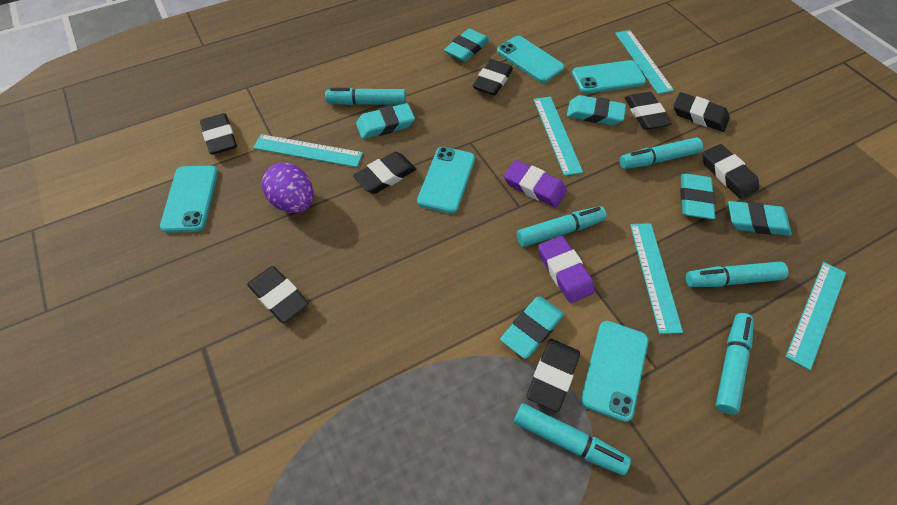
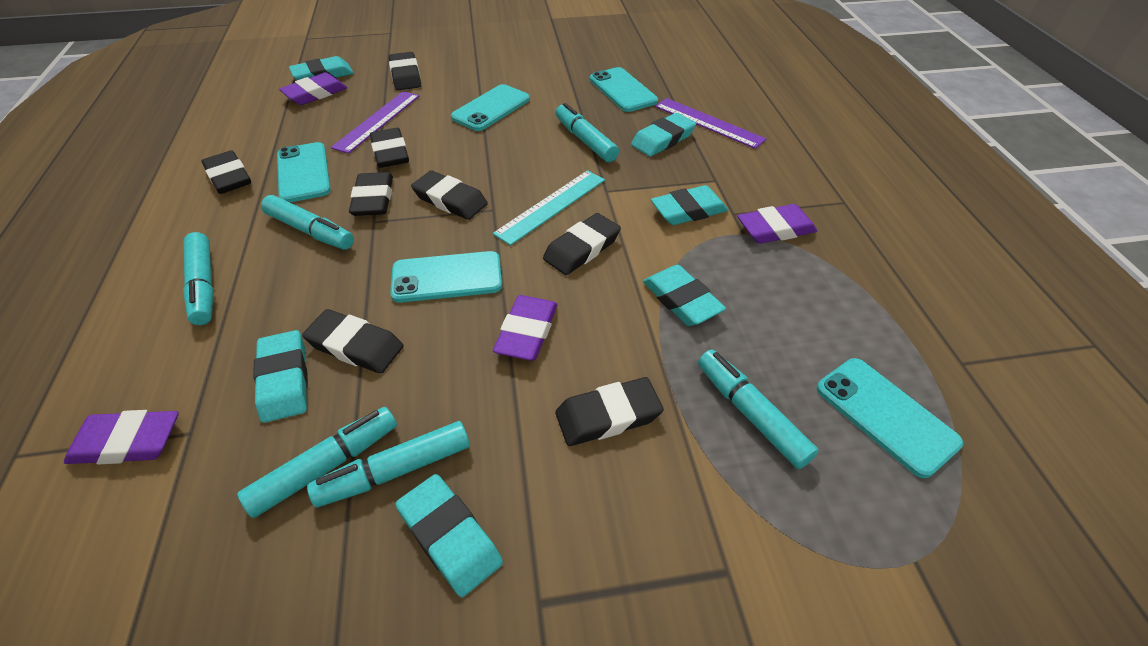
purple egg: 1 -> 0
purple eraser: 2 -> 4
purple ruler: 0 -> 2
turquoise ruler: 5 -> 1

